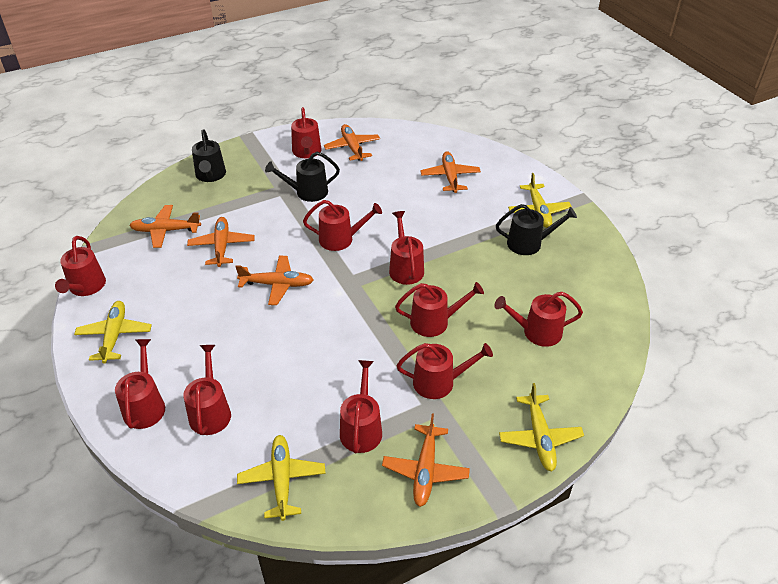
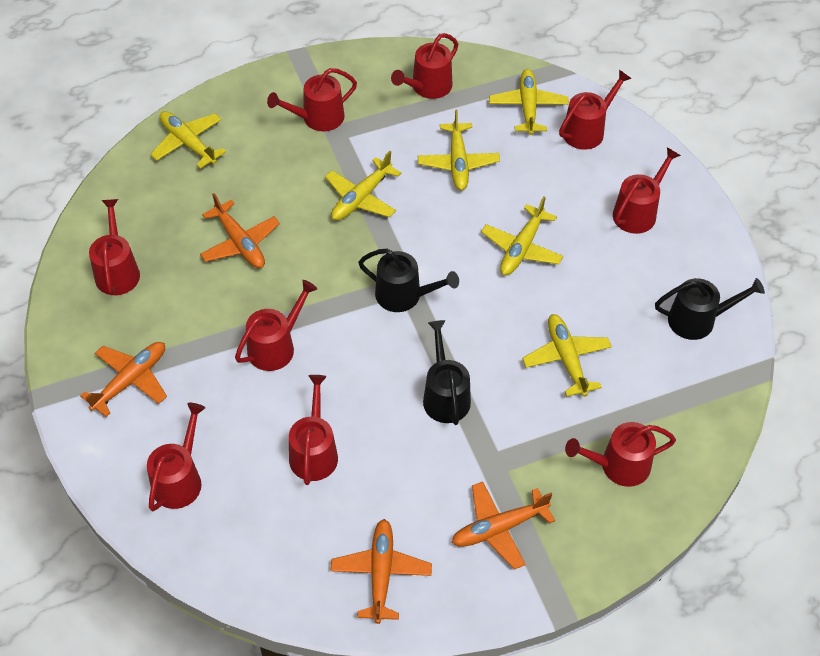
orange plane: 6 -> 4
red watering can: 10 -> 9
yellow plane: 4 -> 6

